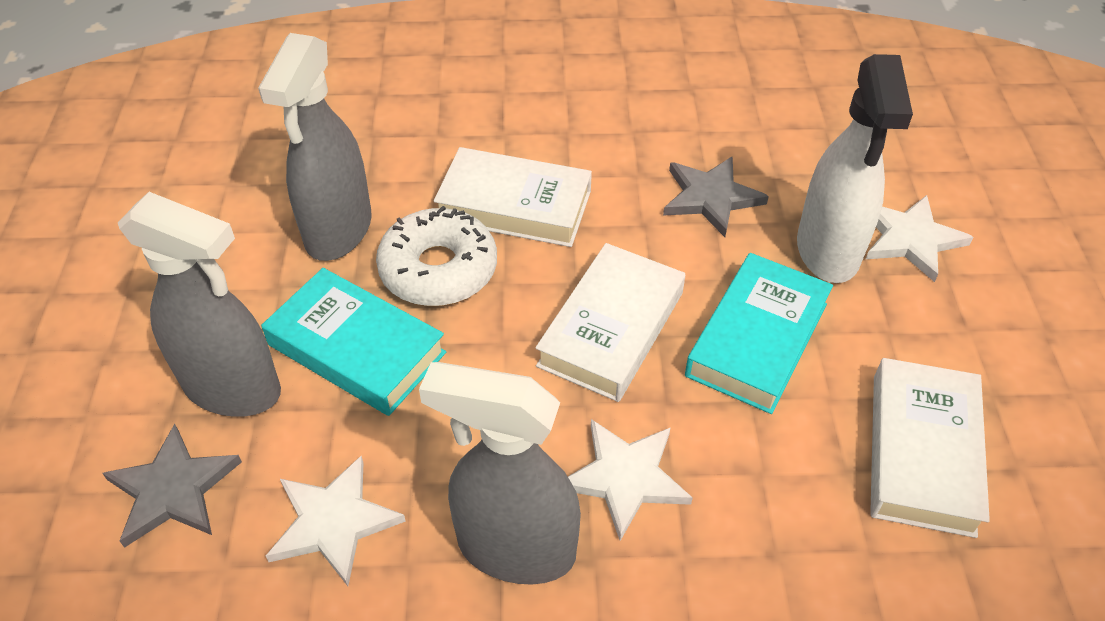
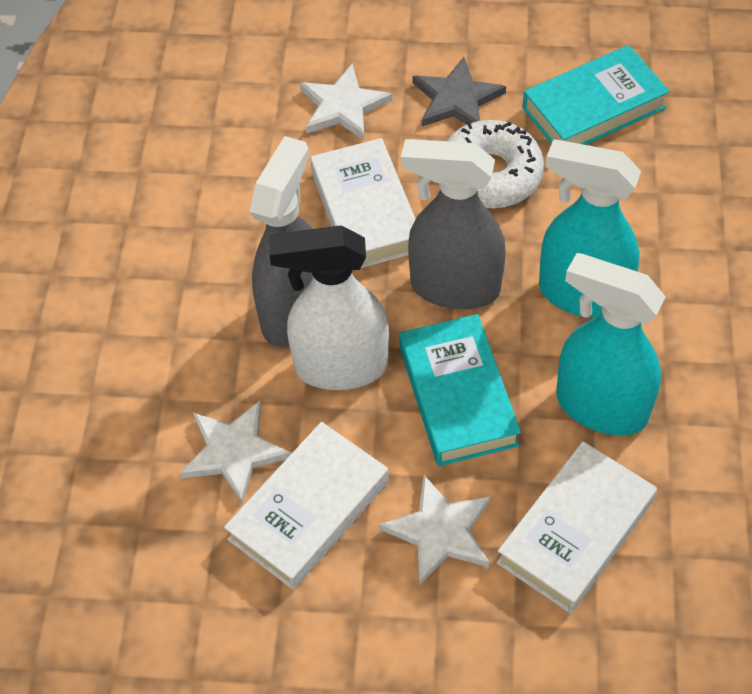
grey spray bottle: 3 -> 2
grey star: 2 -> 1
turquoise spray bottle: 0 -> 2

